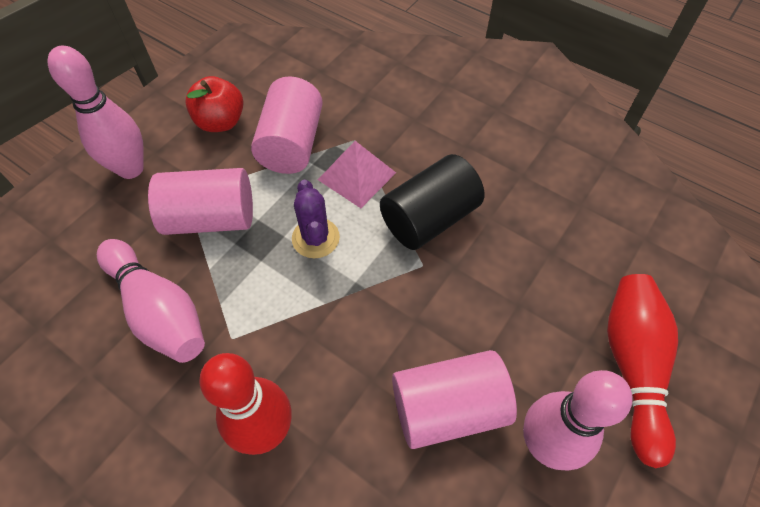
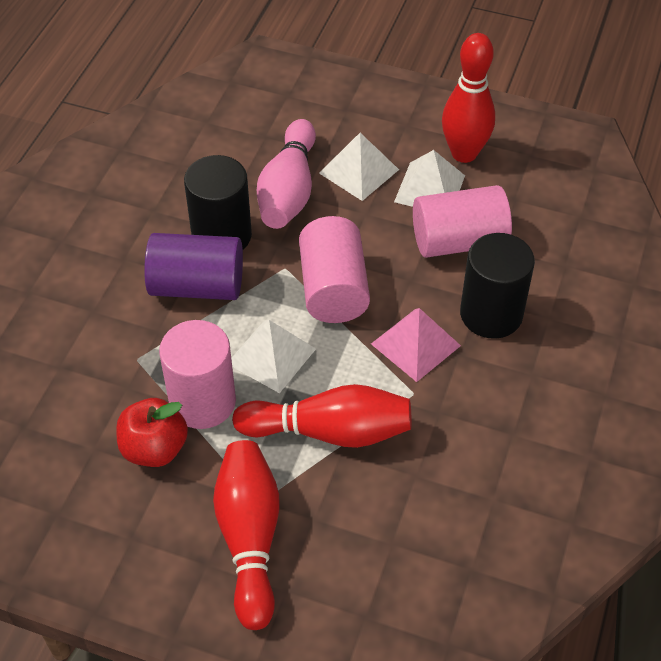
black cylinder: 1 -> 2
pink bowling pin: 3 -> 1
purple cactus: 1 -> 0
purple cylinder: 0 -> 1
red bowling pin: 2 -> 3
white pyramid: 0 -> 3

